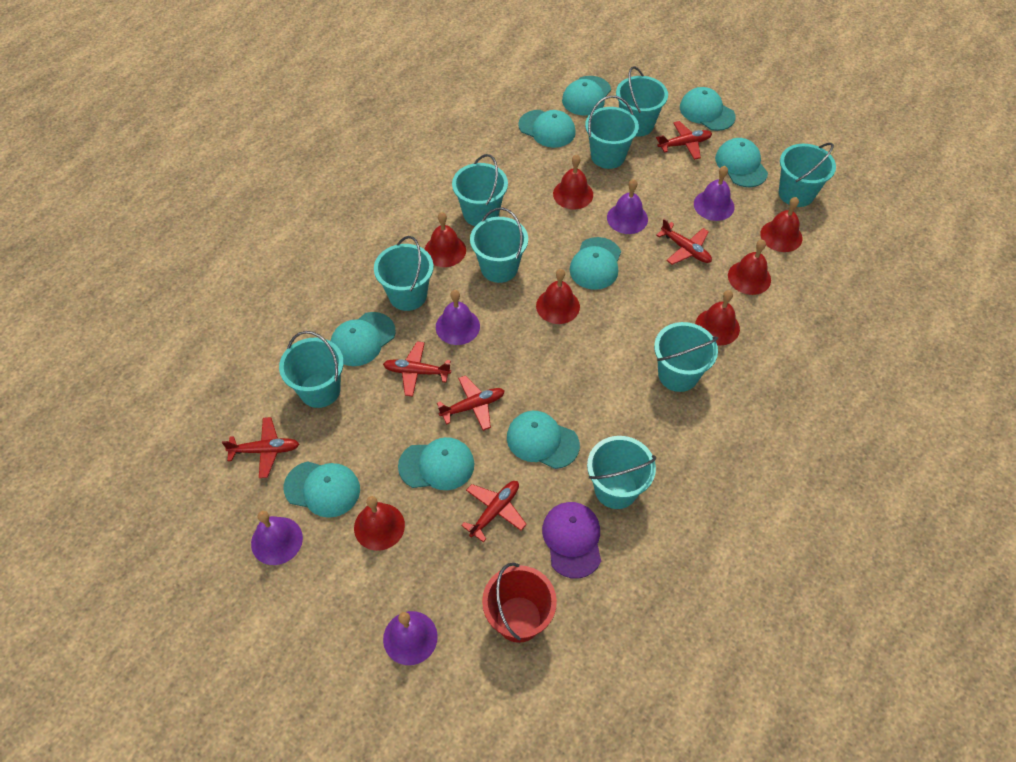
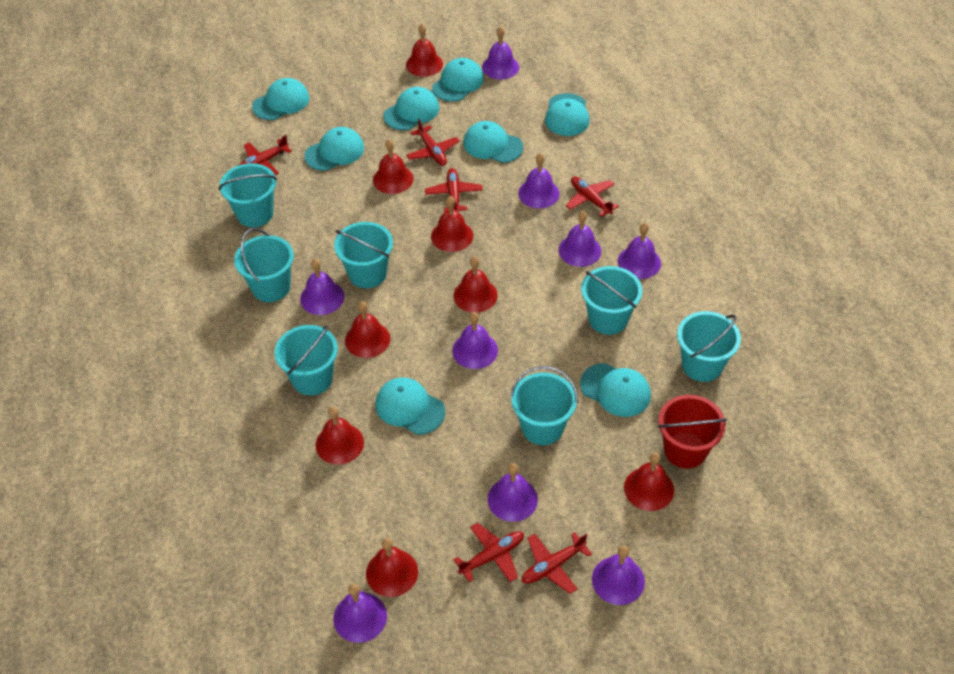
purple bell: 5 -> 9
purple cap: 1 -> 0
red bell: 7 -> 8
turquoise bucket: 9 -> 7
turquoise cap: 9 -> 8

